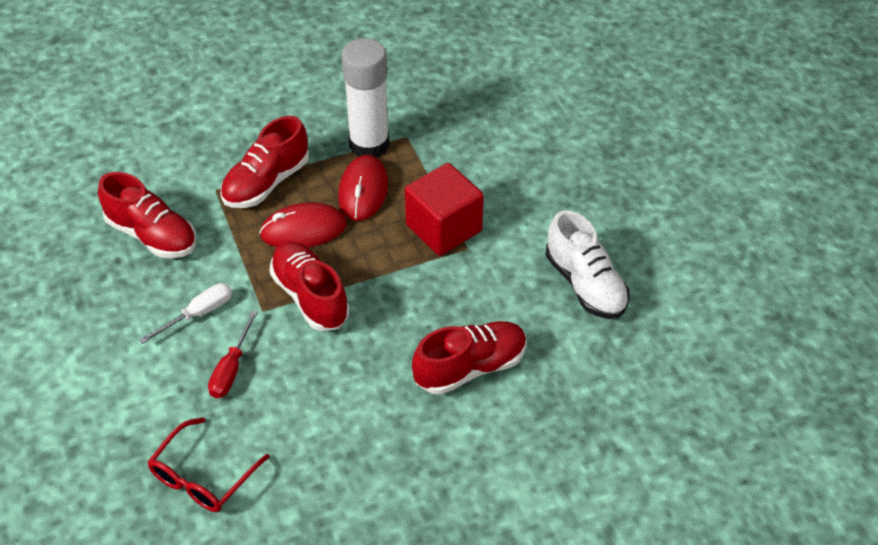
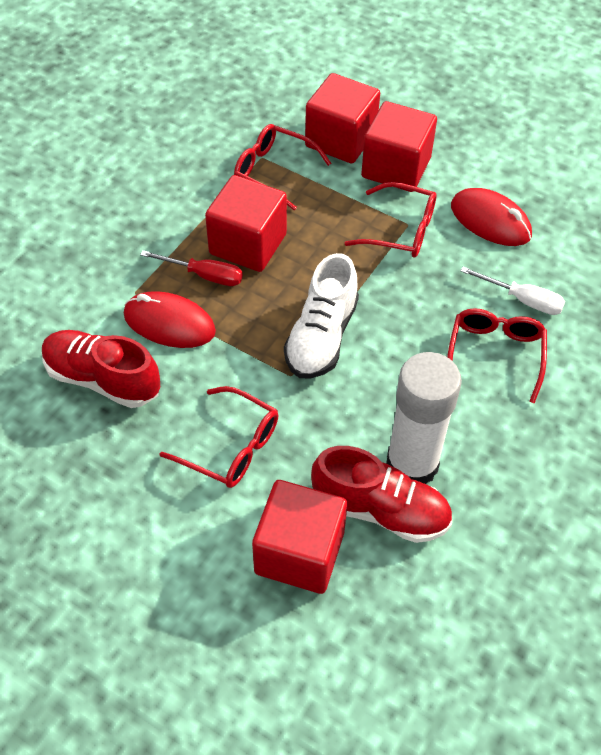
red cube: 1 -> 4
red glasses: 1 -> 4
red shoe: 4 -> 2

